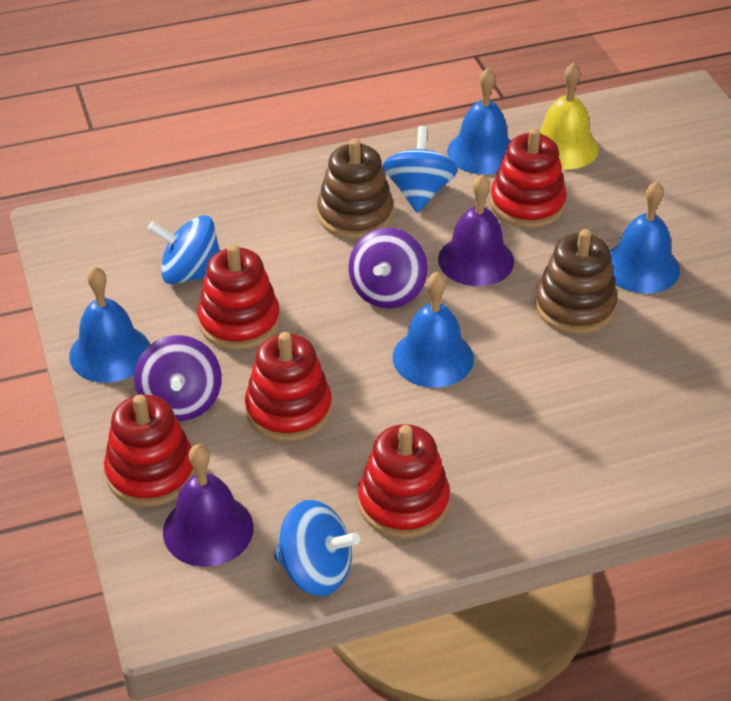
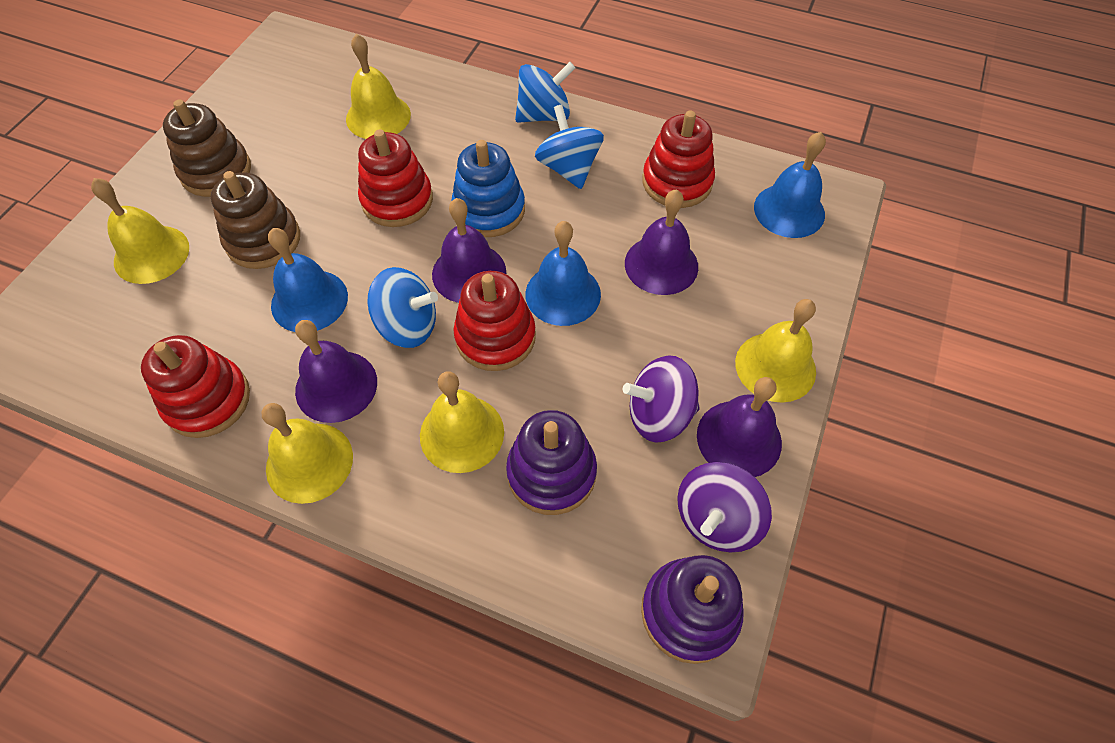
blue bell: 4 -> 3
blue stacking toy: 0 -> 1
purple bell: 2 -> 4
purple stacking toy: 0 -> 2
red stacking toy: 5 -> 4
yellow bell: 1 -> 5

